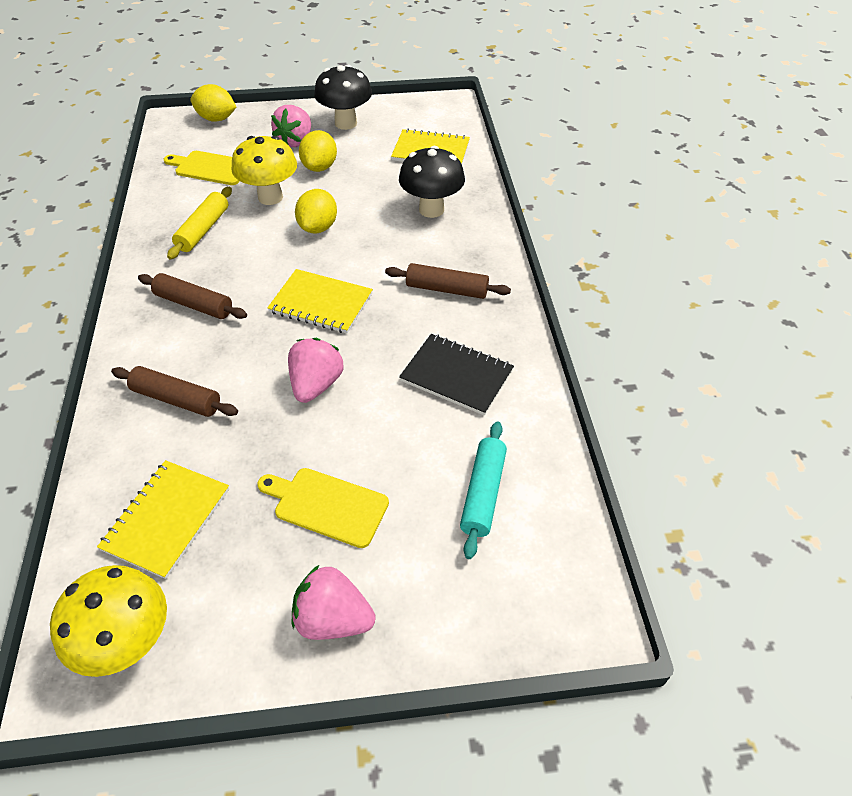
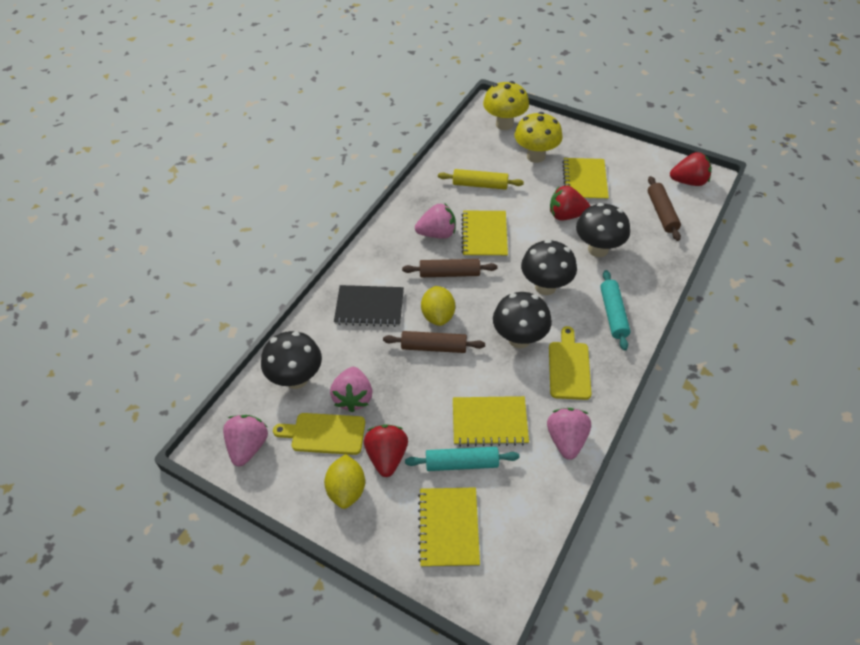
black mushroom: 2 -> 4
pink strawberry: 3 -> 4
red strawberry: 0 -> 3
turquoise rolling pin: 1 -> 2
yellow lemon: 3 -> 2
yellow notebook: 3 -> 4

